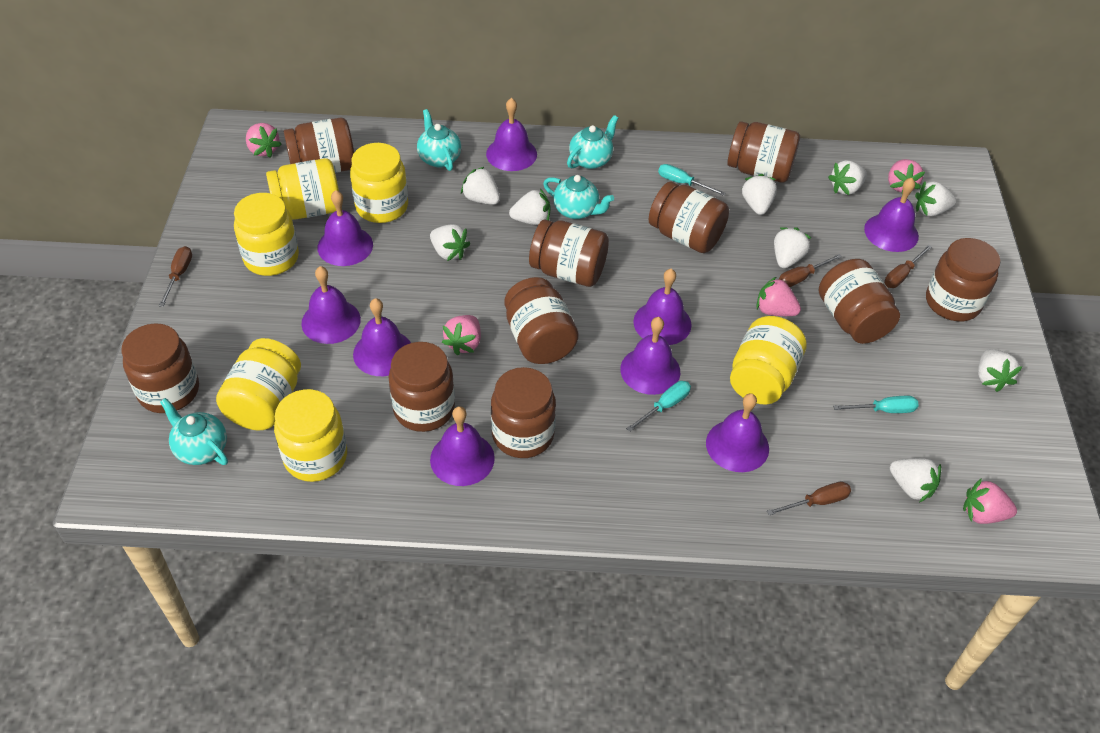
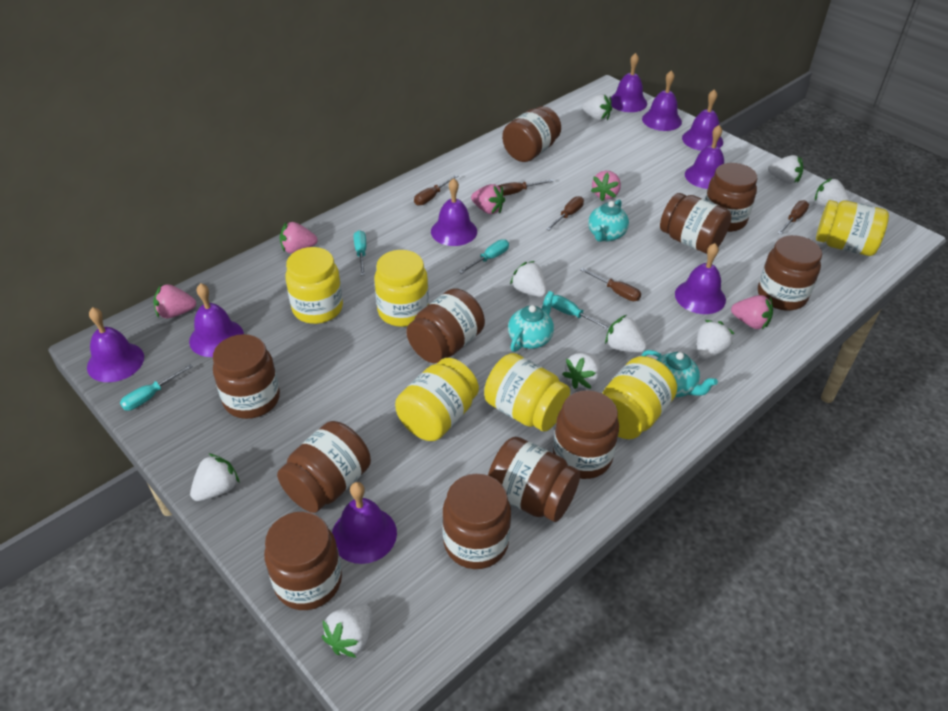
brown jar: 10 -> 11
brown screwdriver: 4 -> 5
turquoise screwdriver: 3 -> 4
turquoise teapot: 4 -> 3

